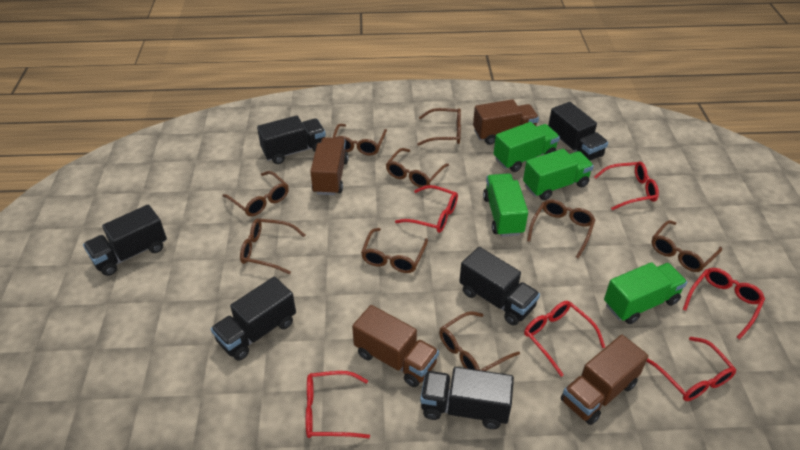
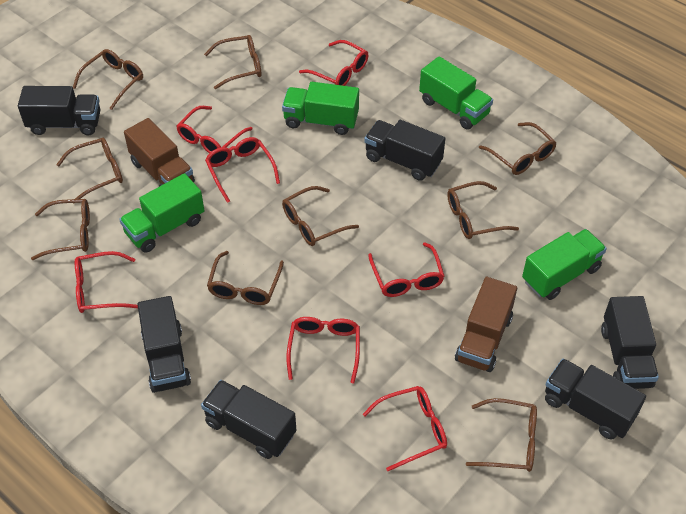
brown truck: 4 -> 2
red glasses: 6 -> 7

